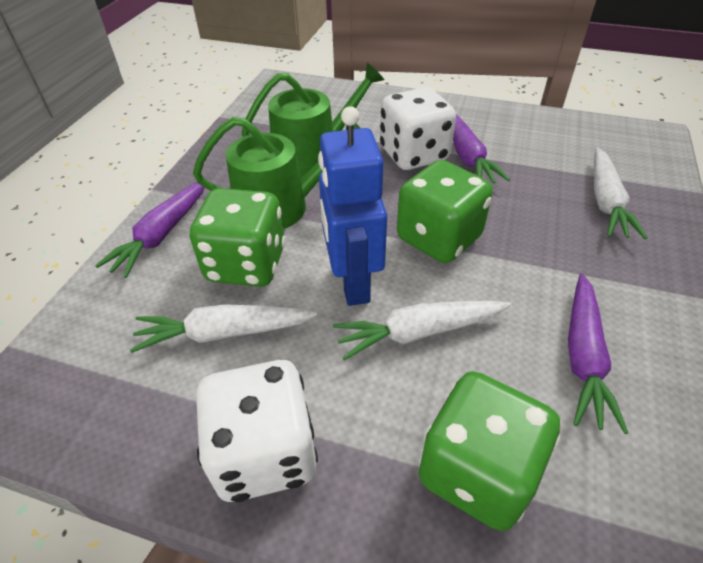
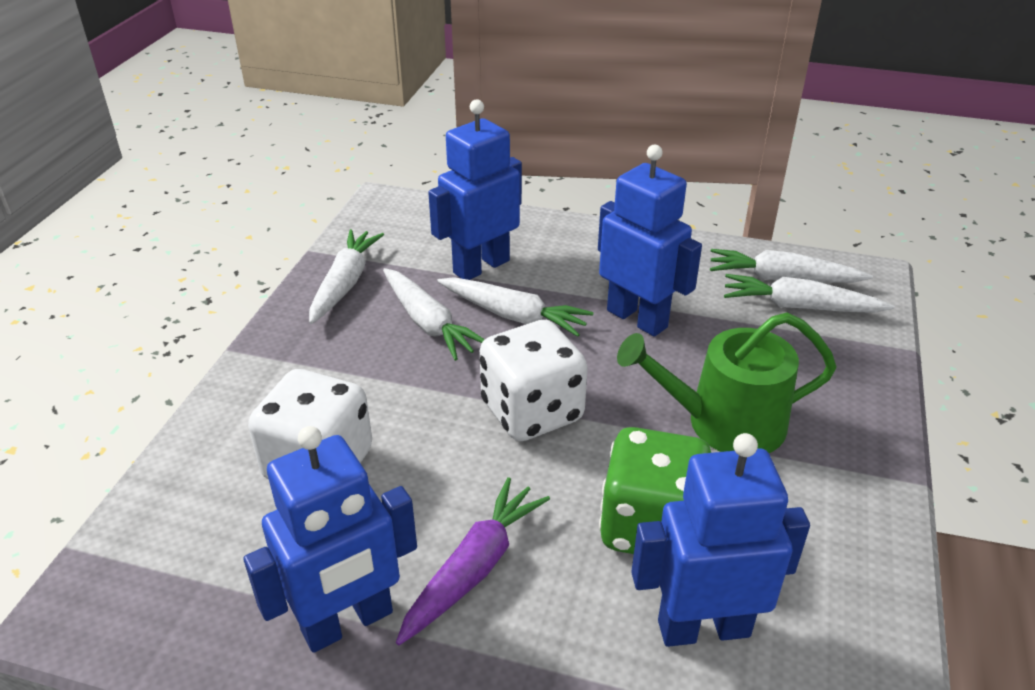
blue robot: 1 -> 4
green dice: 3 -> 1
green watering can: 2 -> 1
purple carrot: 3 -> 1
white carrot: 3 -> 5

